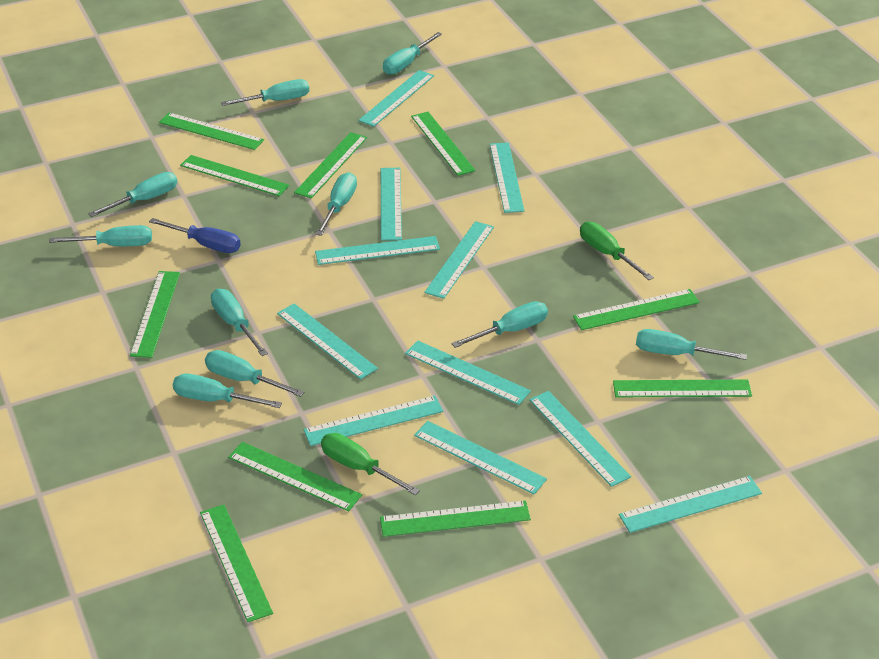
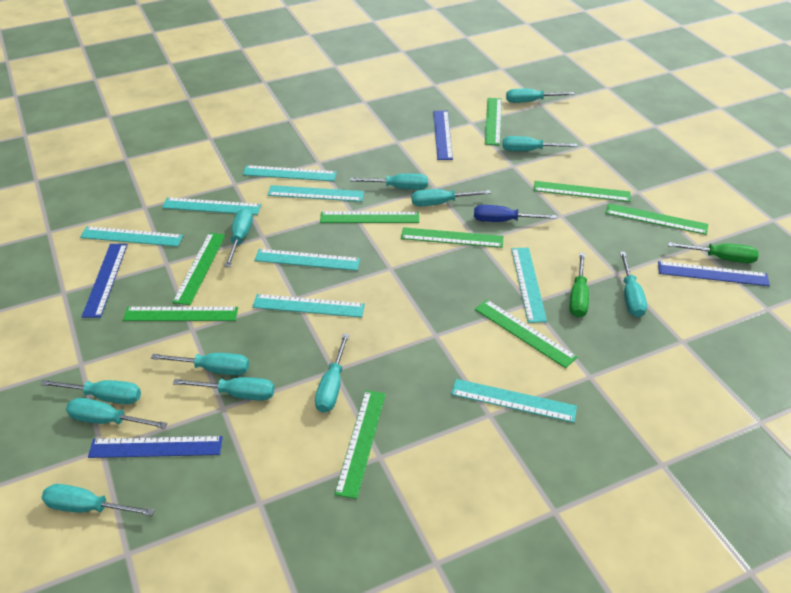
blue ruler: 0 -> 4
green ruler: 10 -> 9
turquoise ruler: 11 -> 8
turquoise screwdriver: 10 -> 12

